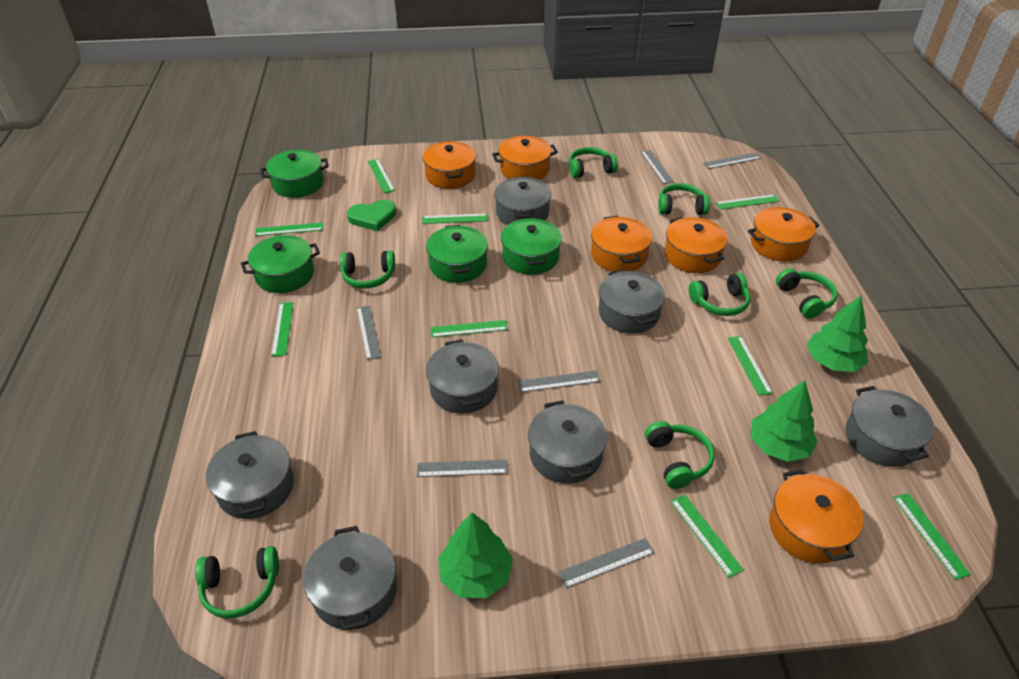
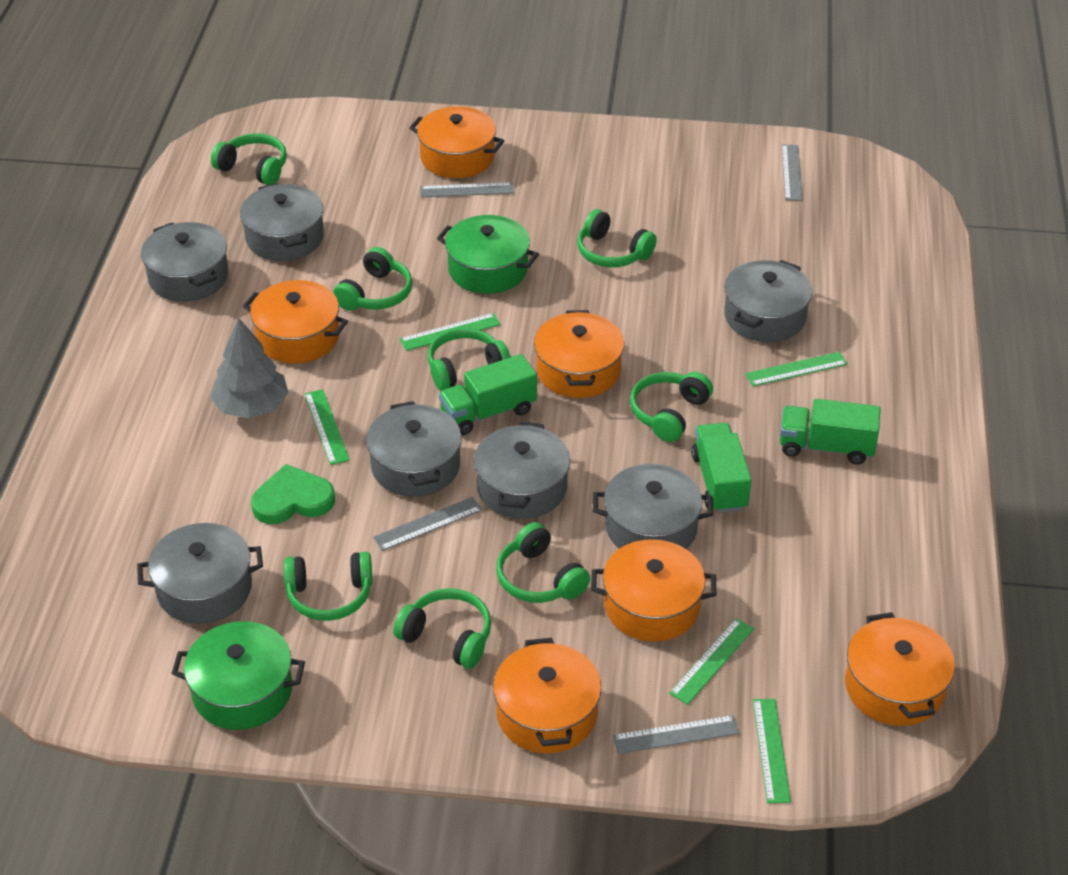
green headphones: 7 -> 8
green pot: 4 -> 2
green ruler: 9 -> 5
green tree: 3 -> 0
green truck: 0 -> 3
grey ruler: 6 -> 4
grey tree: 0 -> 1

